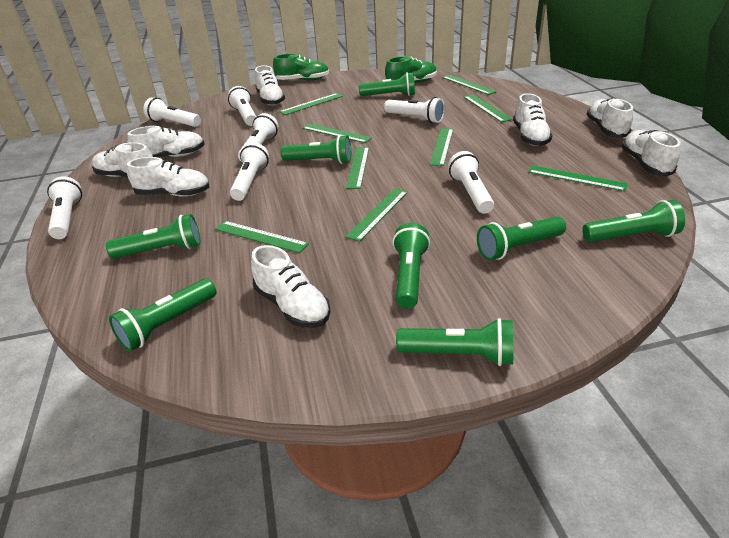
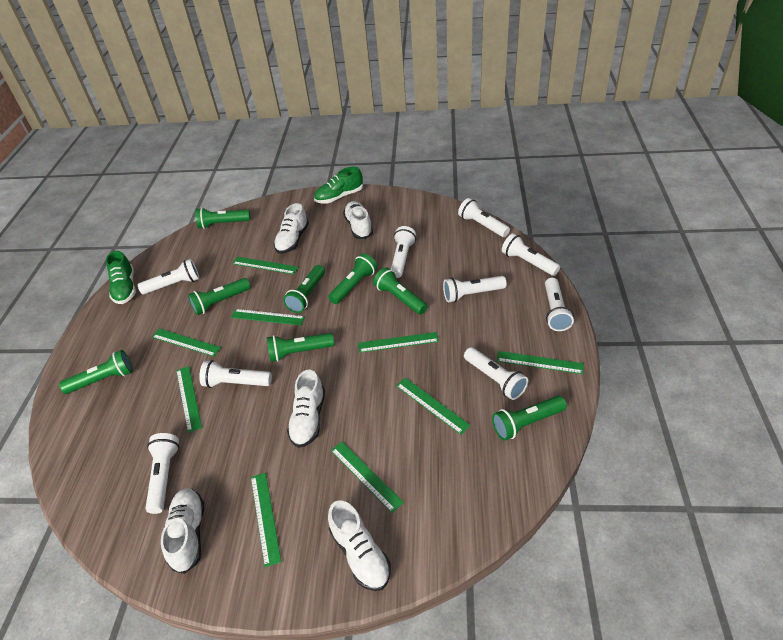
white flashlight: 7 -> 9
white shoe: 8 -> 5

